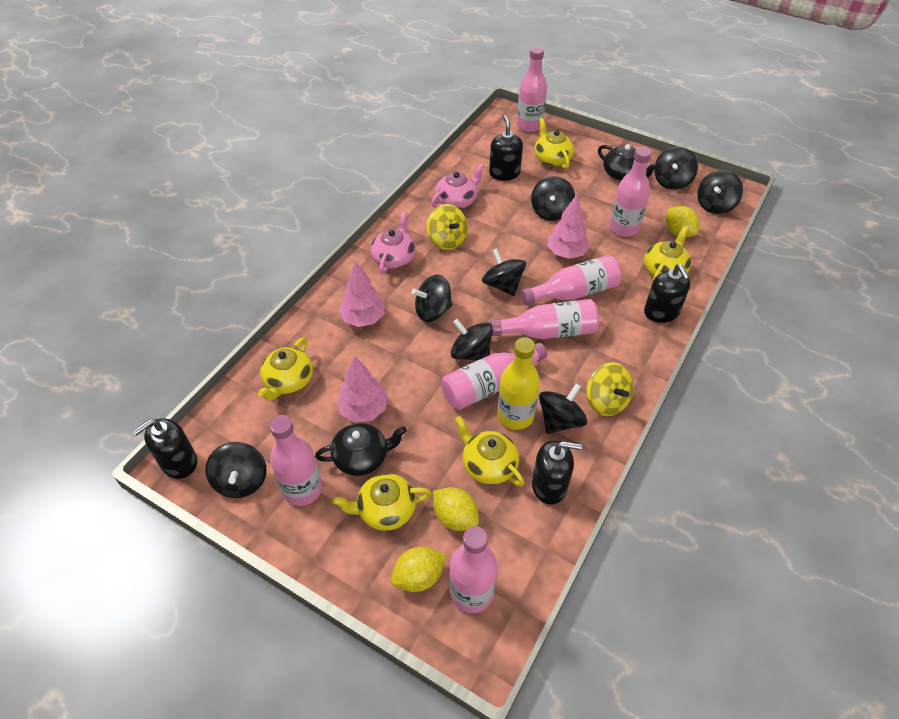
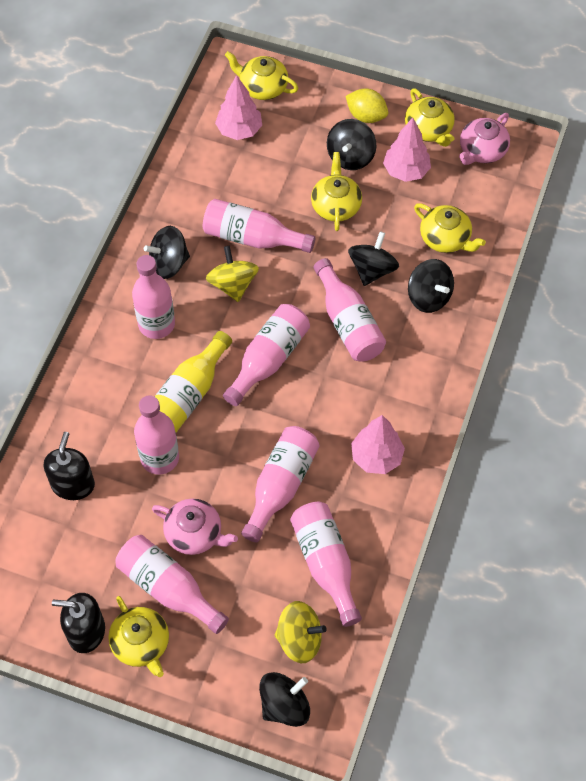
black soap dispenser: 4 -> 2
black spinning top: 8 -> 5
black teapot: 2 -> 0
pink bottle: 7 -> 8
yellow lemon: 3 -> 1

